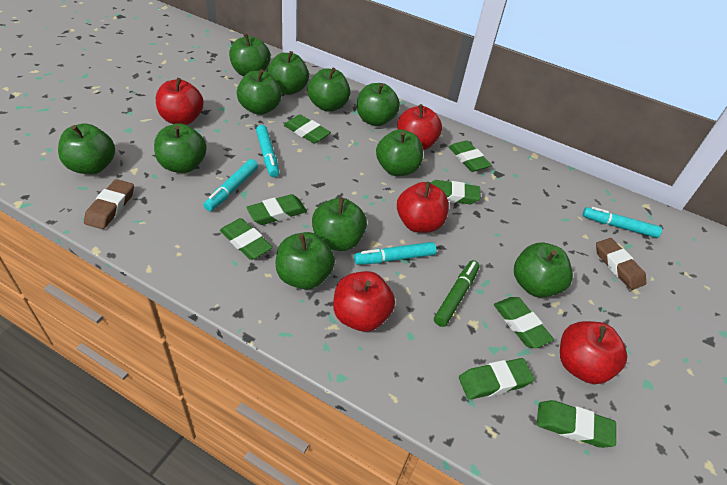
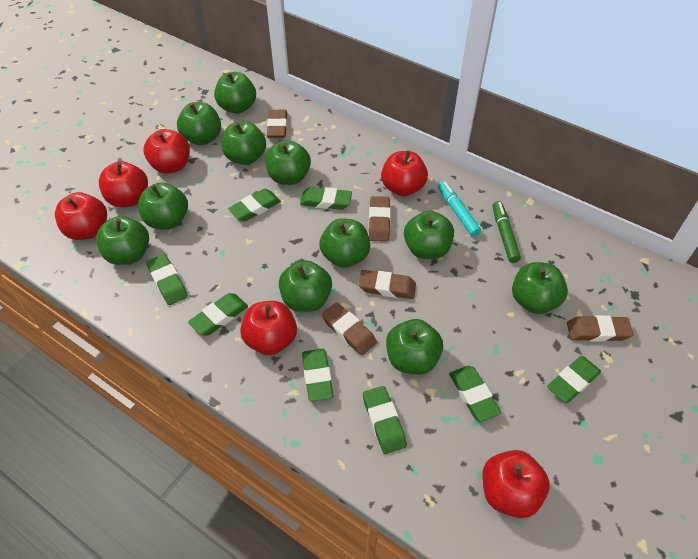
brown eraser: 2 -> 5
red apple: 5 -> 6
turquoise marker: 4 -> 1

